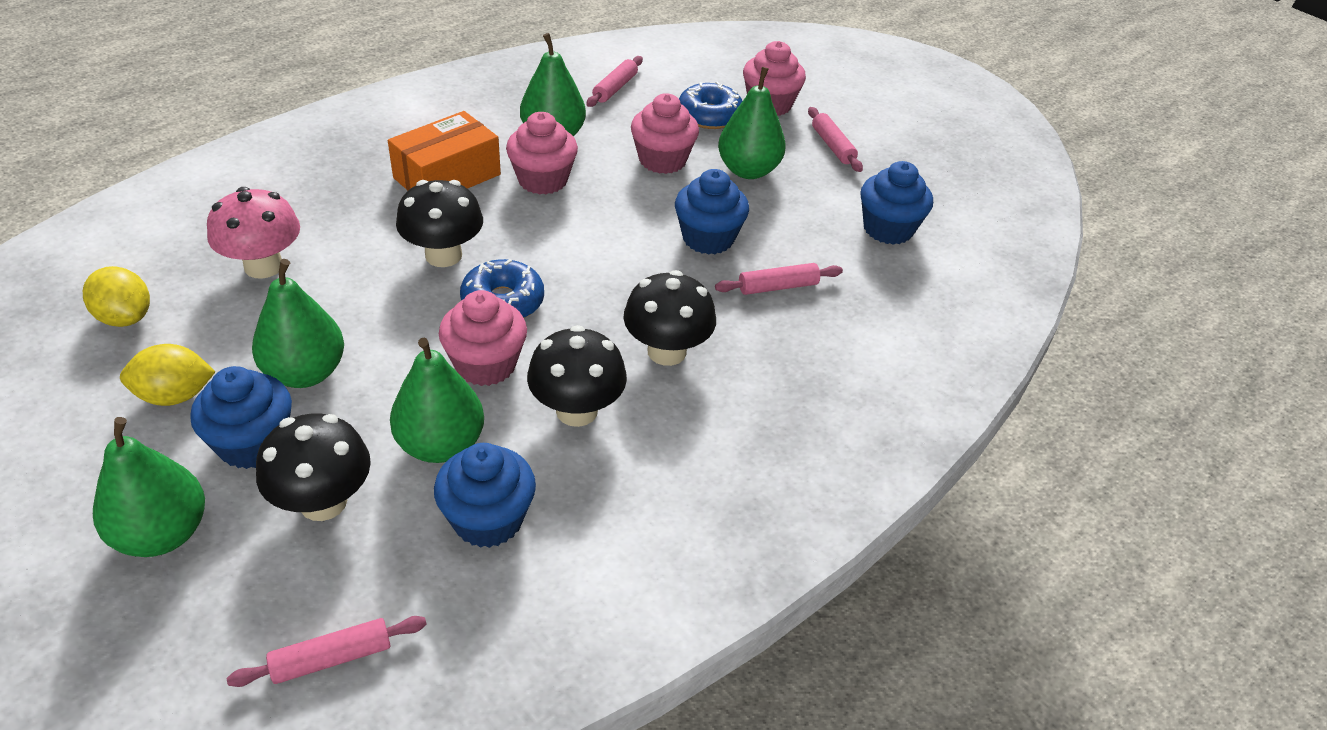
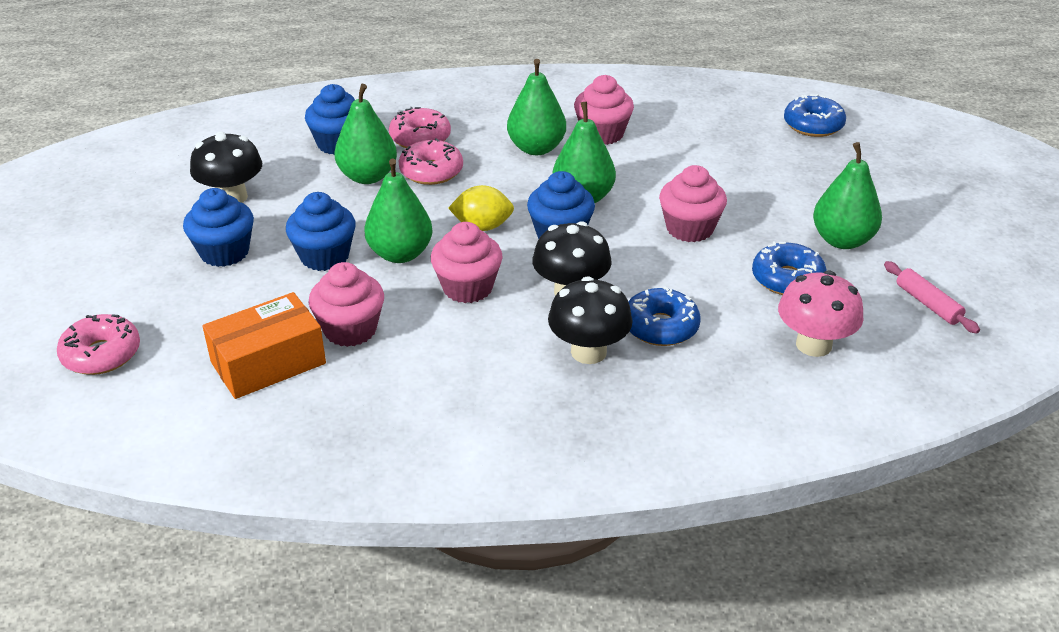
black mushroom: 4 -> 3
blue donut: 2 -> 3
pink donut: 0 -> 3
pink rolling pin: 4 -> 1
yellow lemon: 2 -> 1

